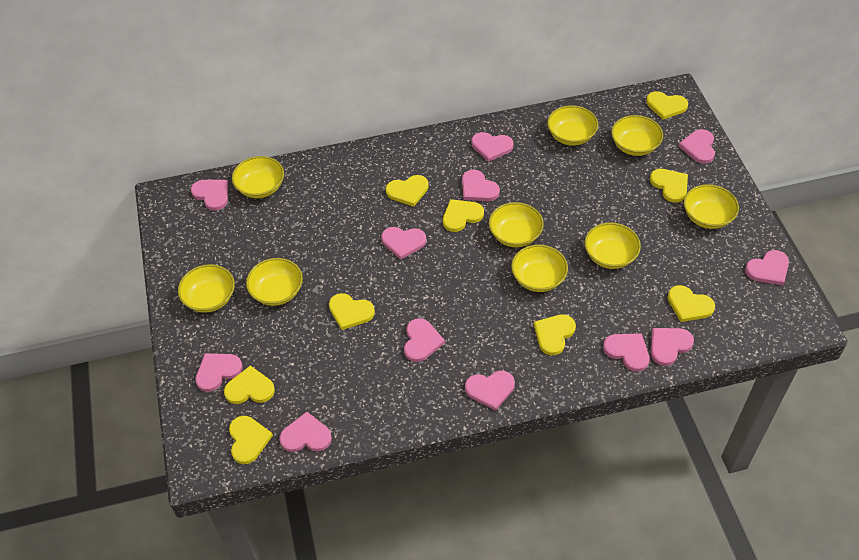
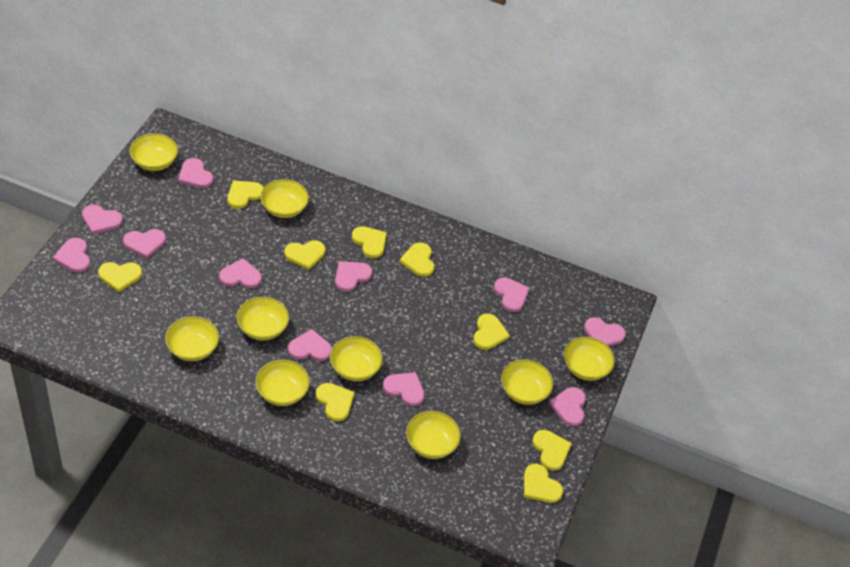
pink heart: 12 -> 11

